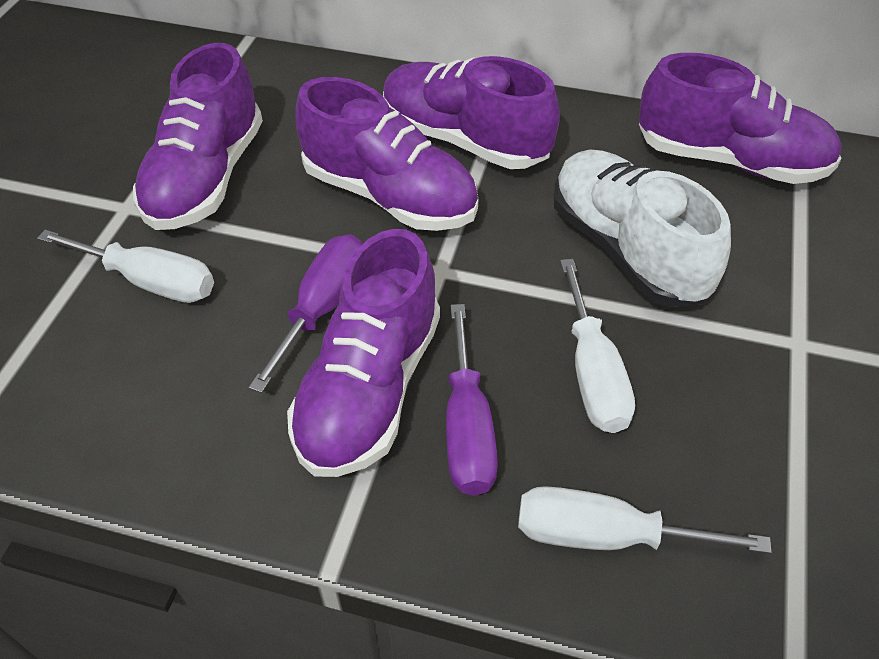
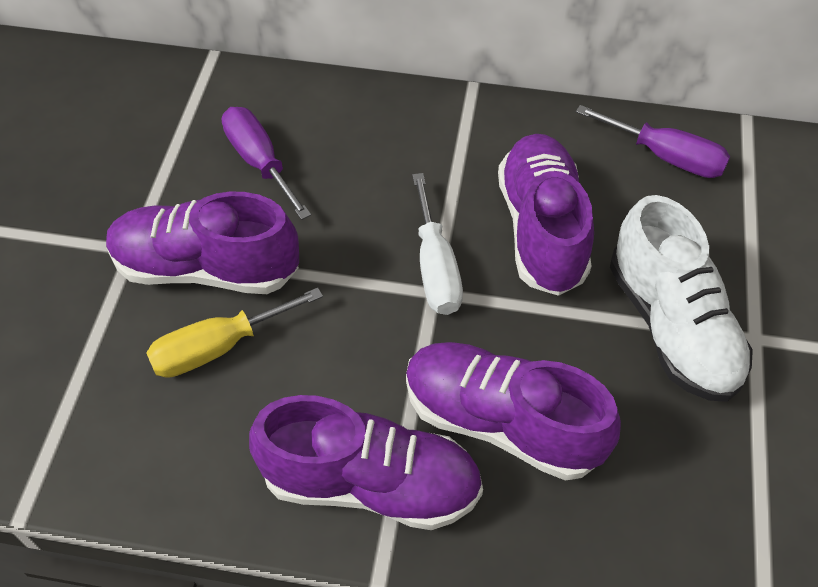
purple shoe: 5 -> 4
white screwdriver: 3 -> 1
yellow screwdriver: 0 -> 1

